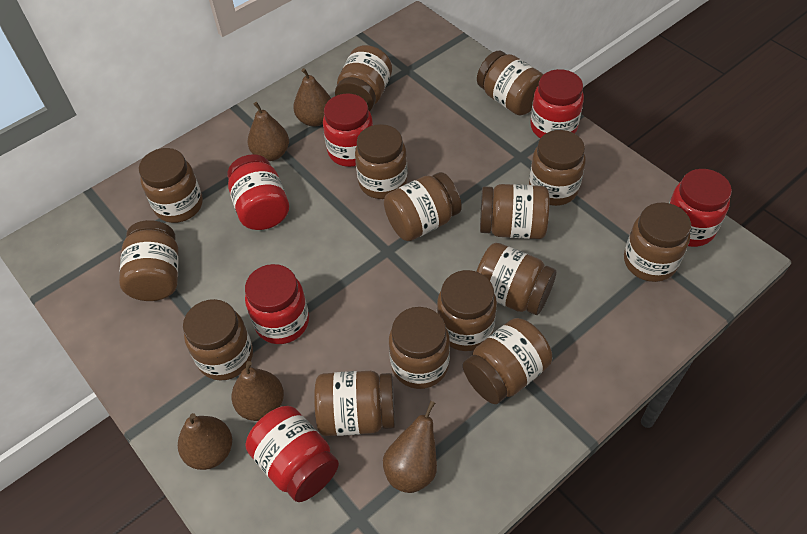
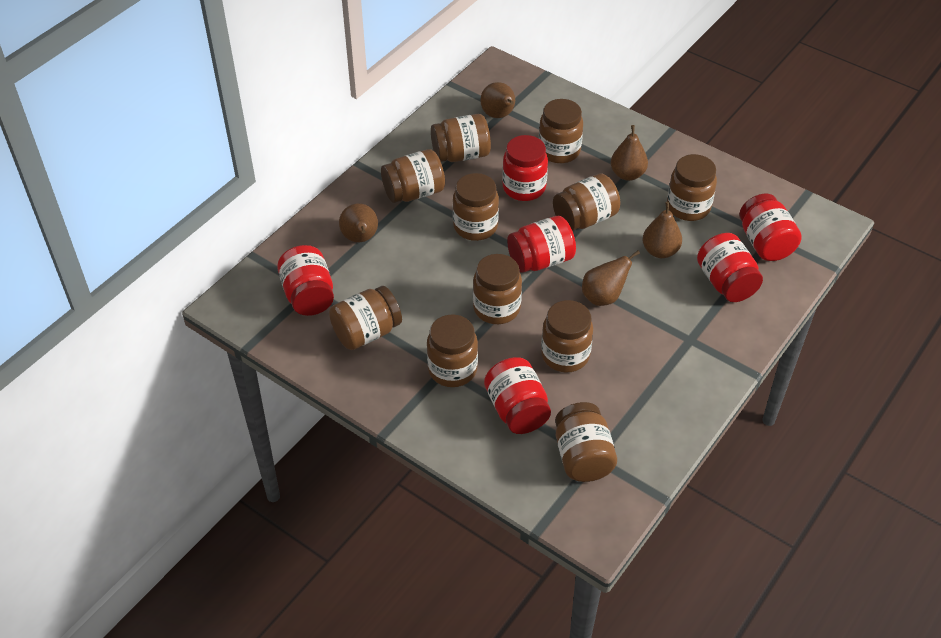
brown jar: 15 -> 11

